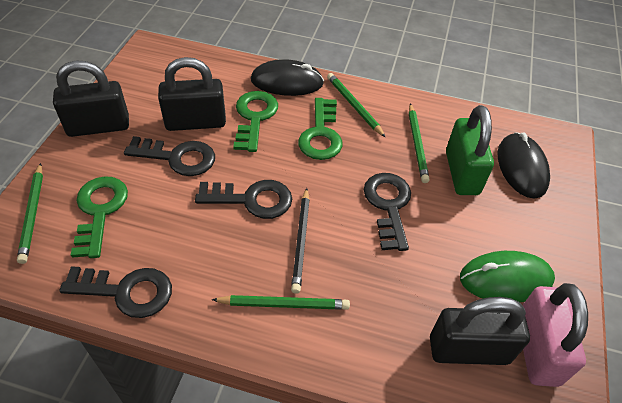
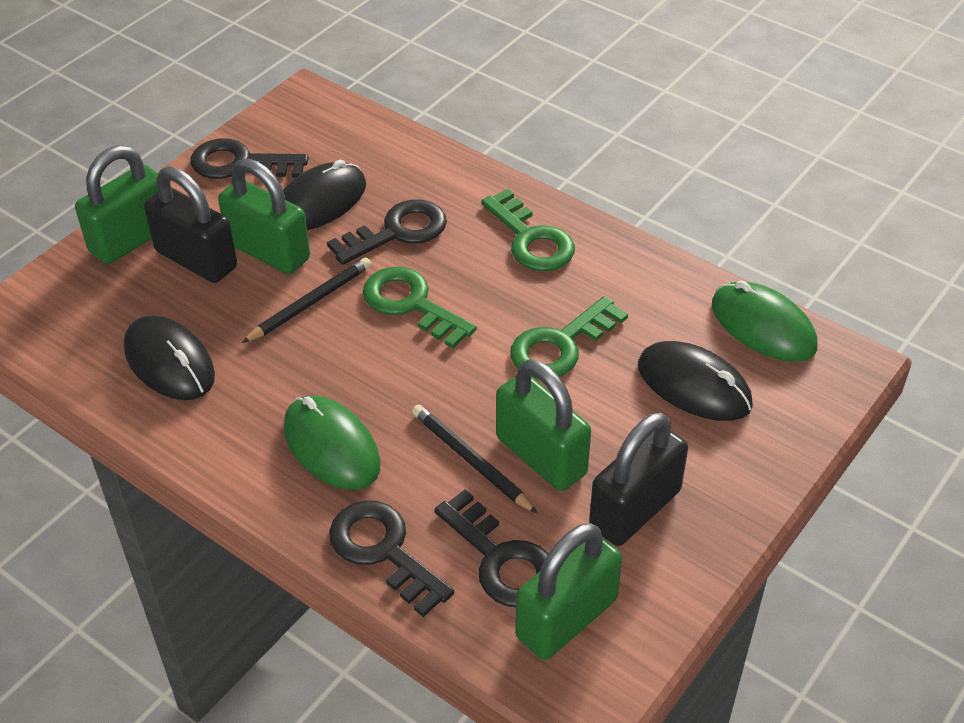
black mouse: 2 -> 3
black padlock: 3 -> 2
black pencil: 1 -> 2
green mouse: 1 -> 2
green padlock: 1 -> 4
green pencil: 4 -> 0
pink padlock: 1 -> 0

